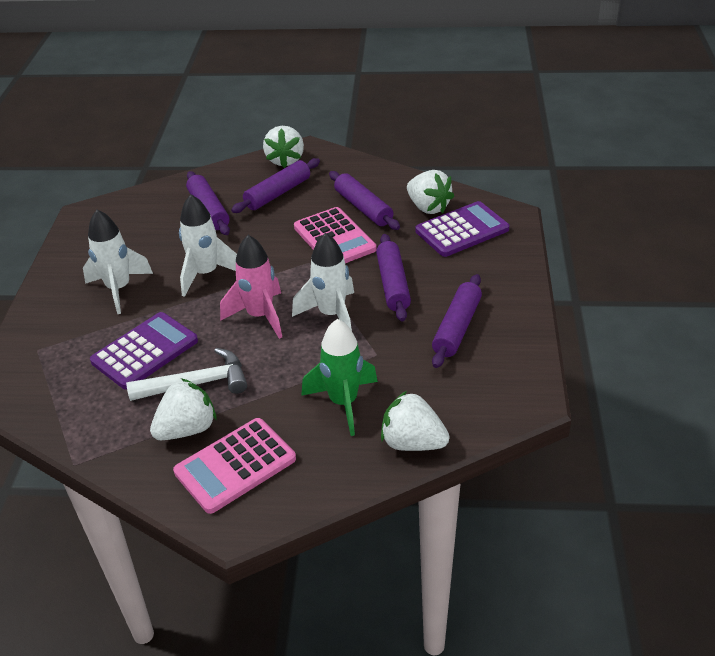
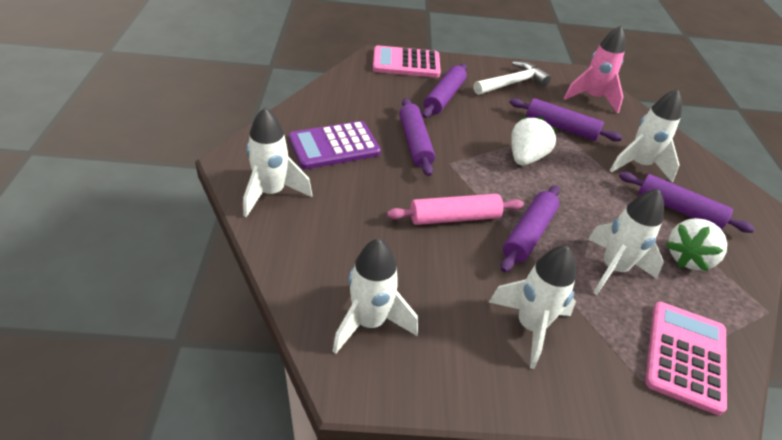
green rocket: 1 -> 0
pink rolling pin: 0 -> 1
purple calculator: 2 -> 1
white rocket: 3 -> 5
white strawberry: 4 -> 2

